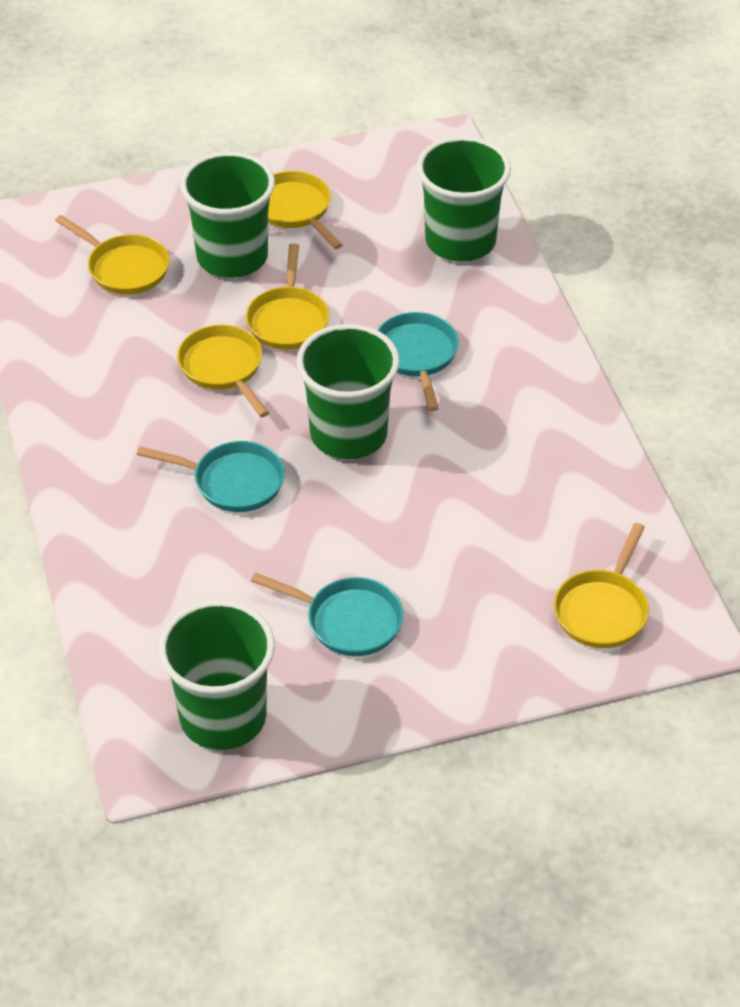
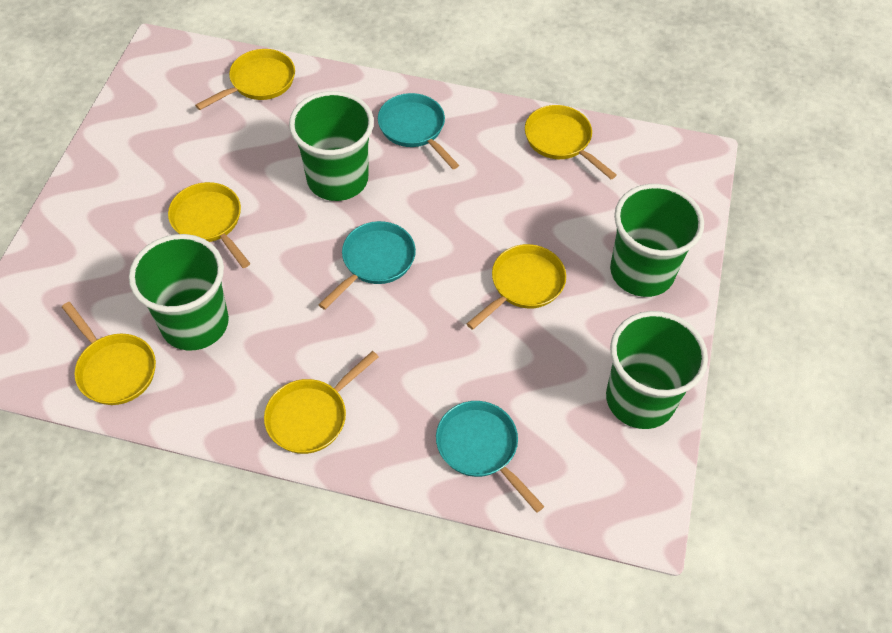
yellow pan: 5 -> 6

